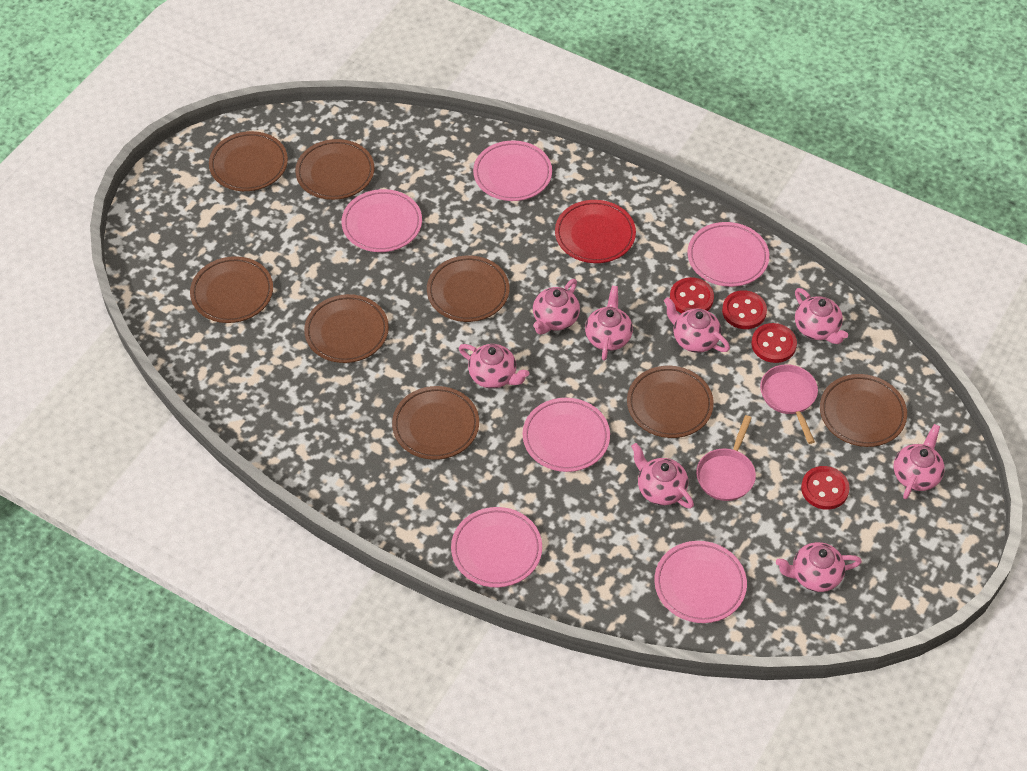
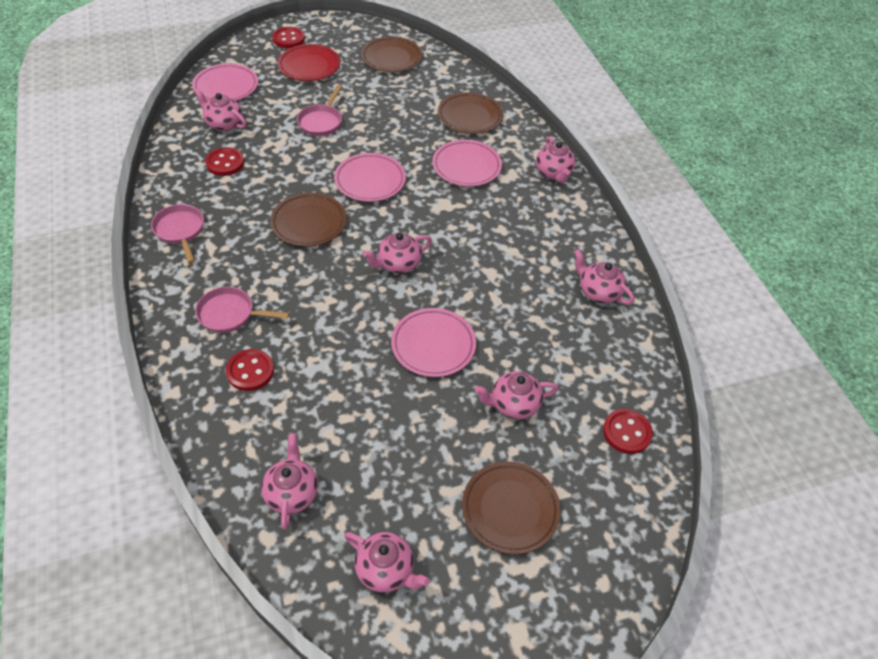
brown plate: 8 -> 4
pink pan: 2 -> 3
pink plate: 6 -> 4
pink teapot: 8 -> 7

